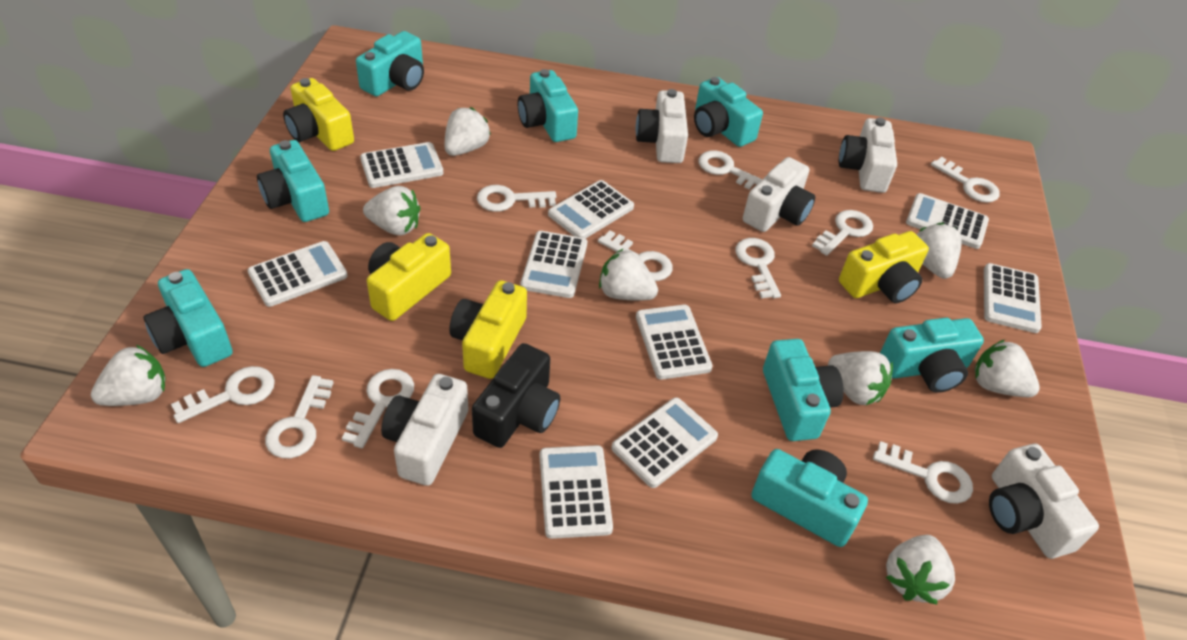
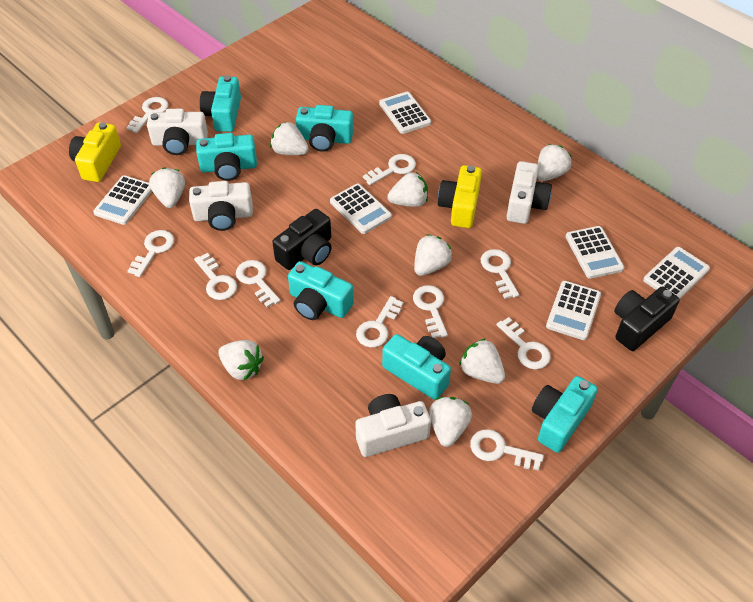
black camera: 1 -> 2
turquoise camera: 8 -> 6
white calculator: 9 -> 6
white camera: 5 -> 4
yellow camera: 4 -> 2

